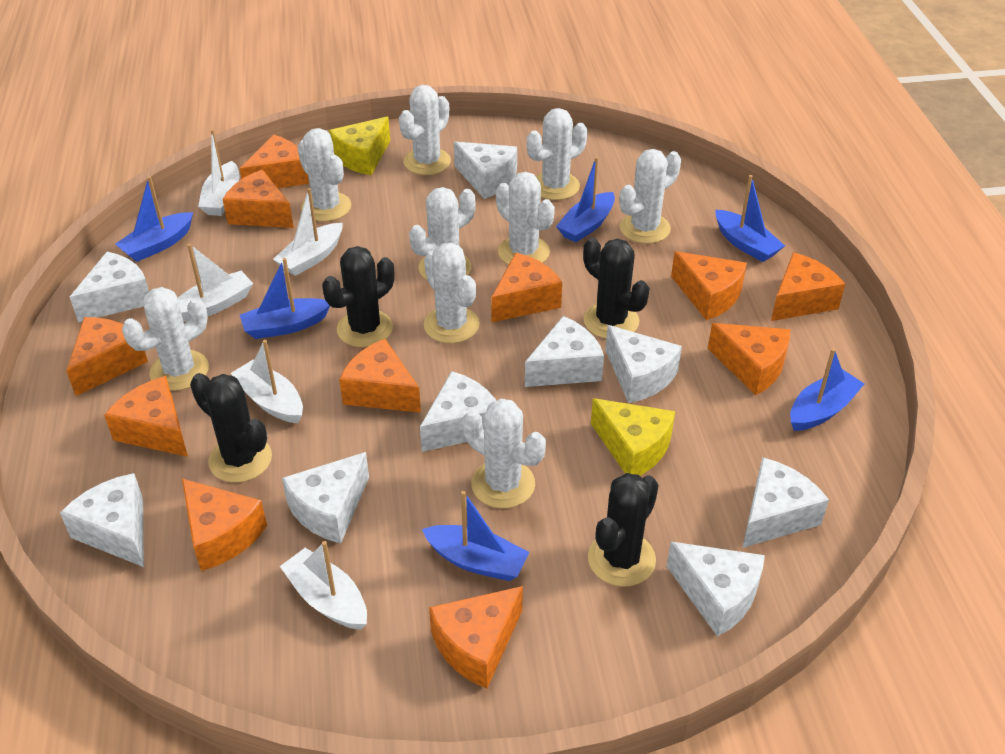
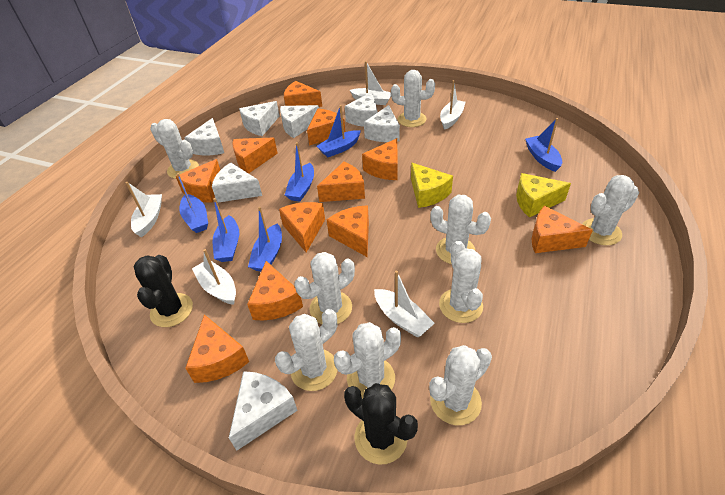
black cactus: 4 -> 2
white cheese: 9 -> 7

